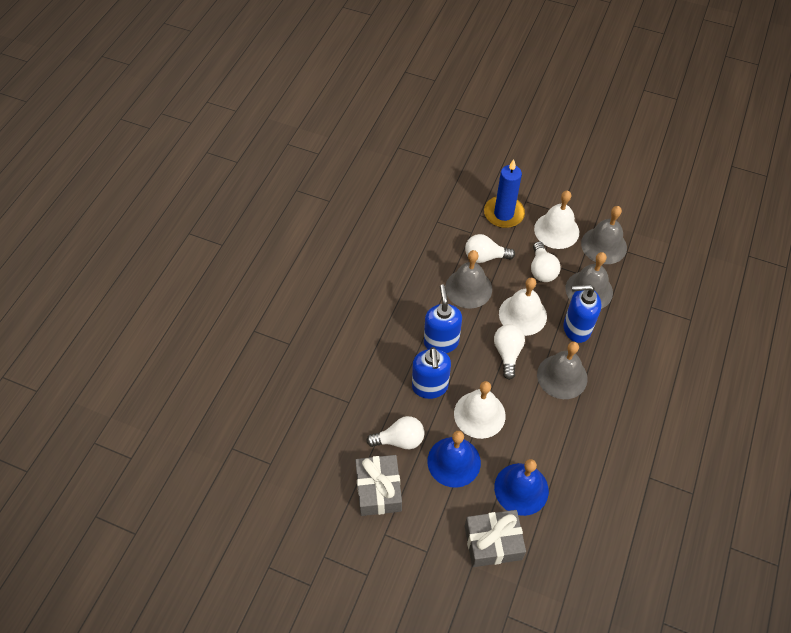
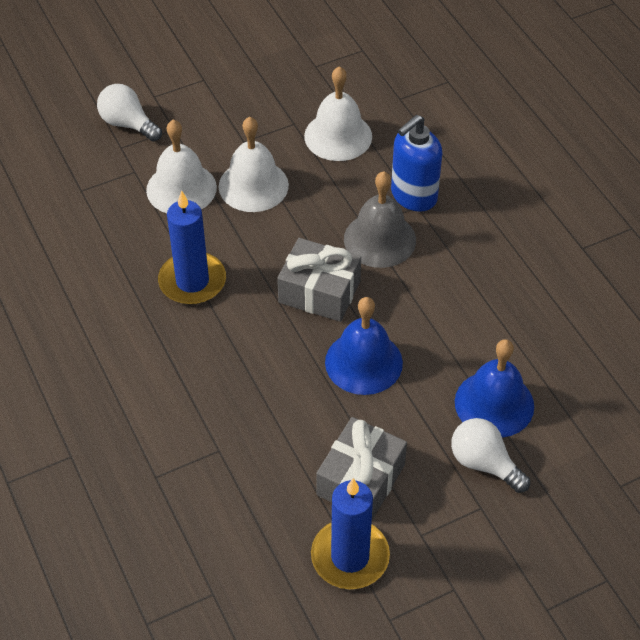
blue candle: 1 -> 2
blue soap dispenser: 3 -> 1
grey bell: 4 -> 1
white light bulb: 4 -> 2

